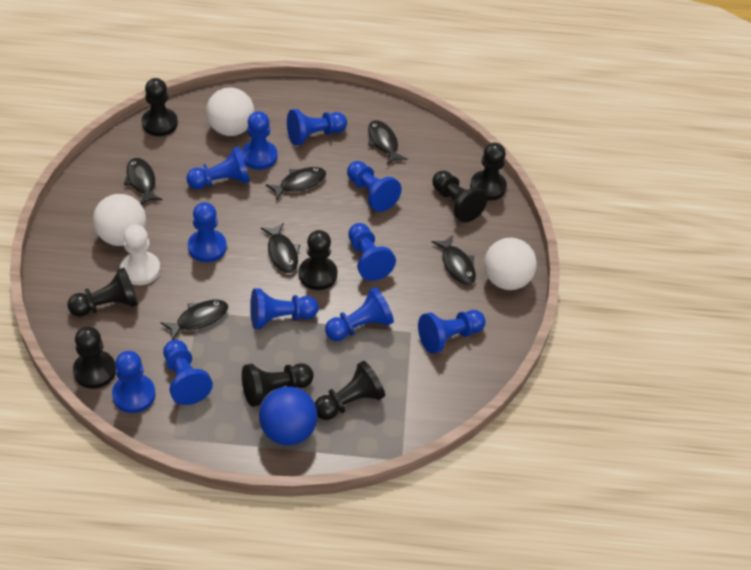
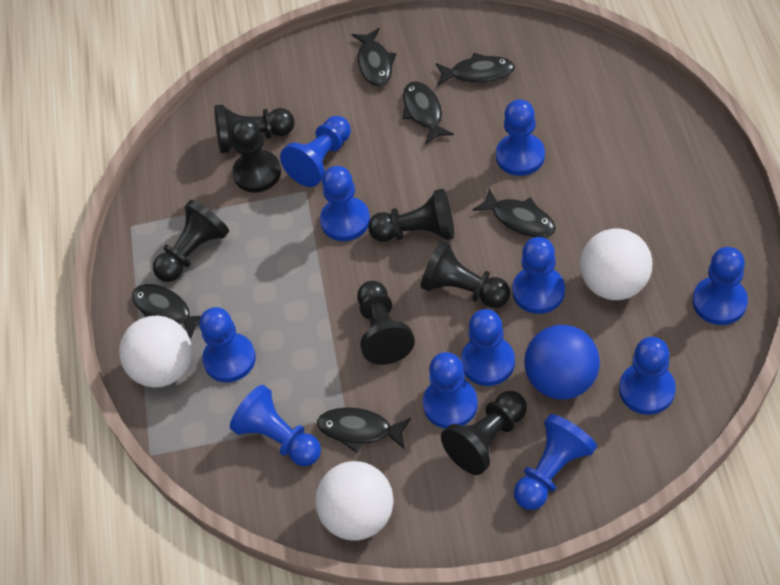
black pawn: 8 -> 7
white pawn: 1 -> 0

